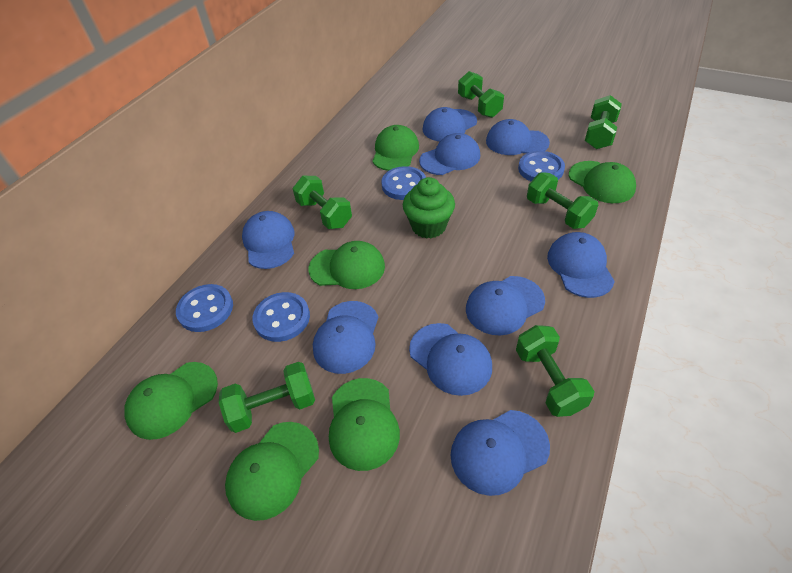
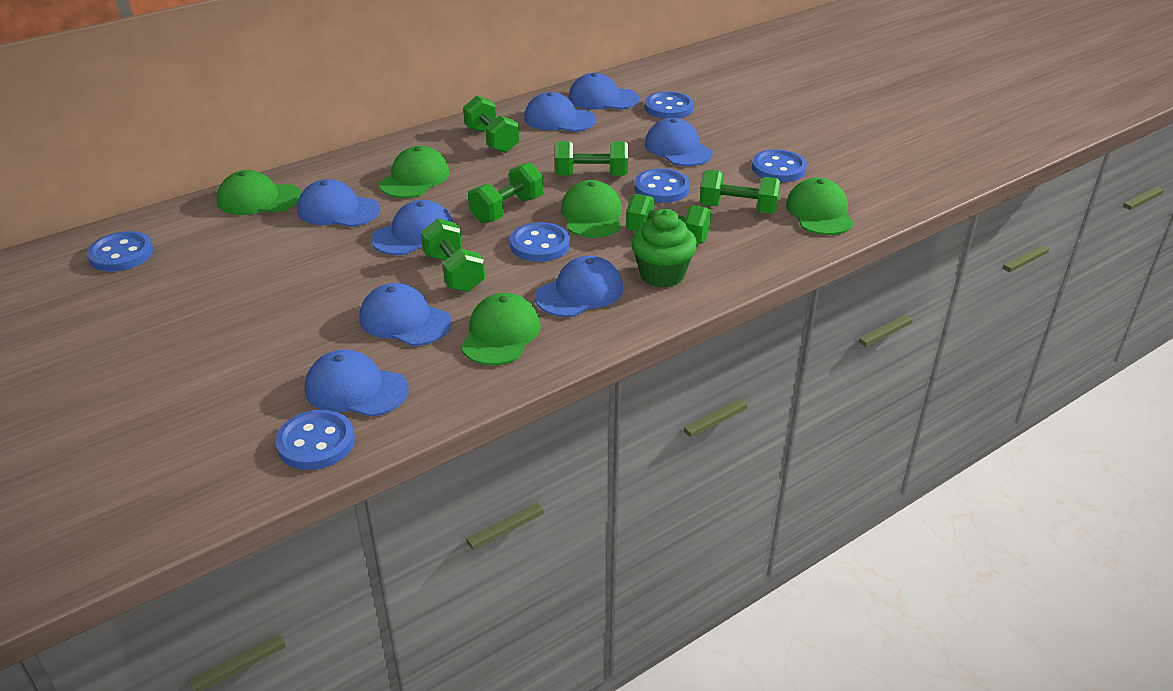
blue button: 4 -> 6
blue cap: 9 -> 8
green cap: 6 -> 5

